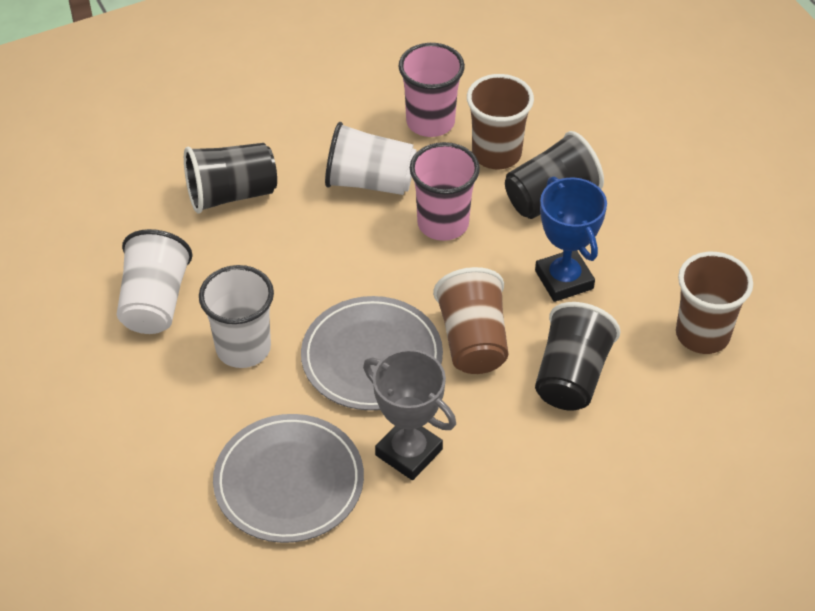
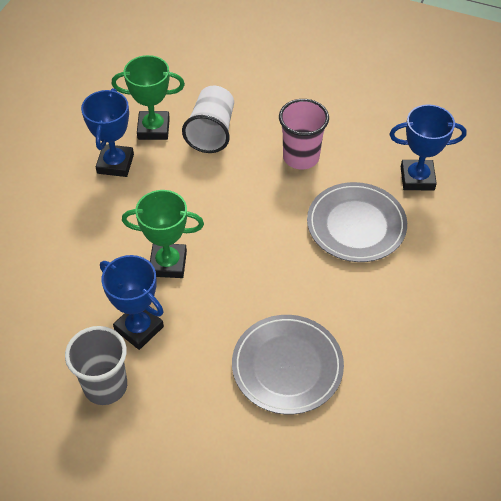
black cup: 3 -> 0
blue trophy: 1 -> 3
brown cup: 3 -> 0
green trophy: 0 -> 2
grey cup: 0 -> 1
grey trophy: 1 -> 0
pink cup: 2 -> 1
white cup: 3 -> 1

